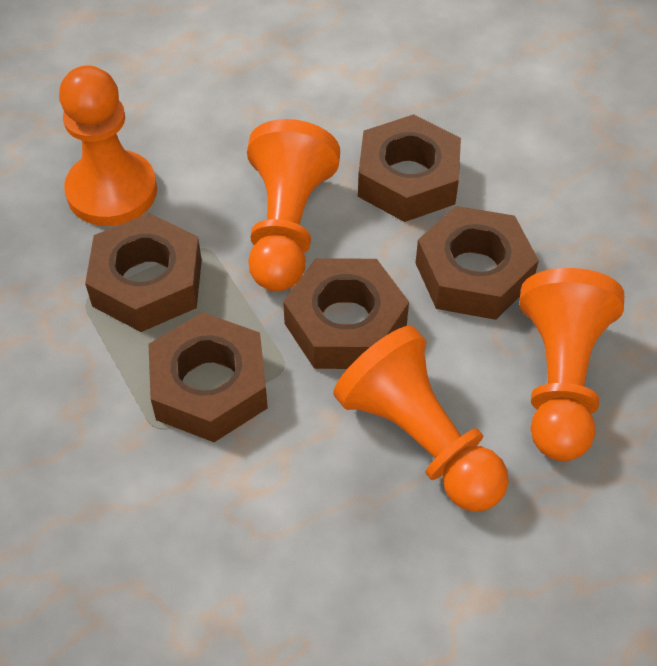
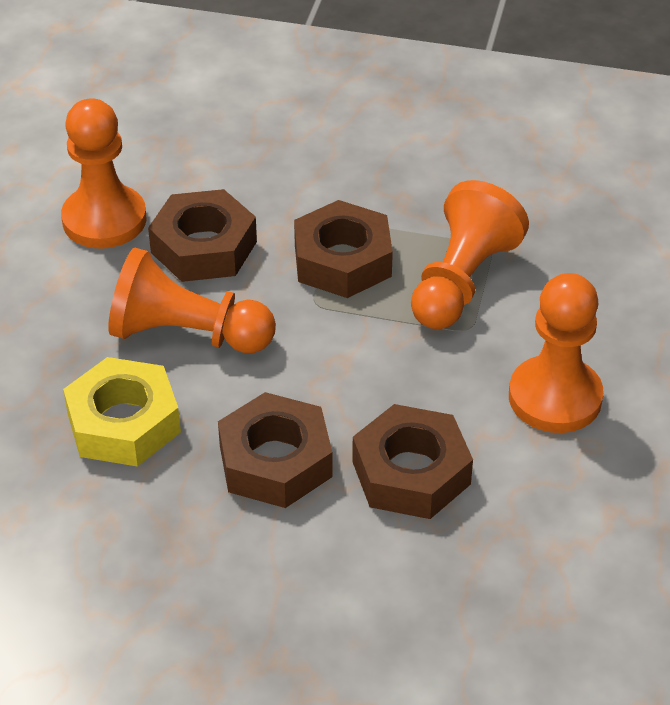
brown nut: 5 -> 4
yellow nut: 0 -> 1

